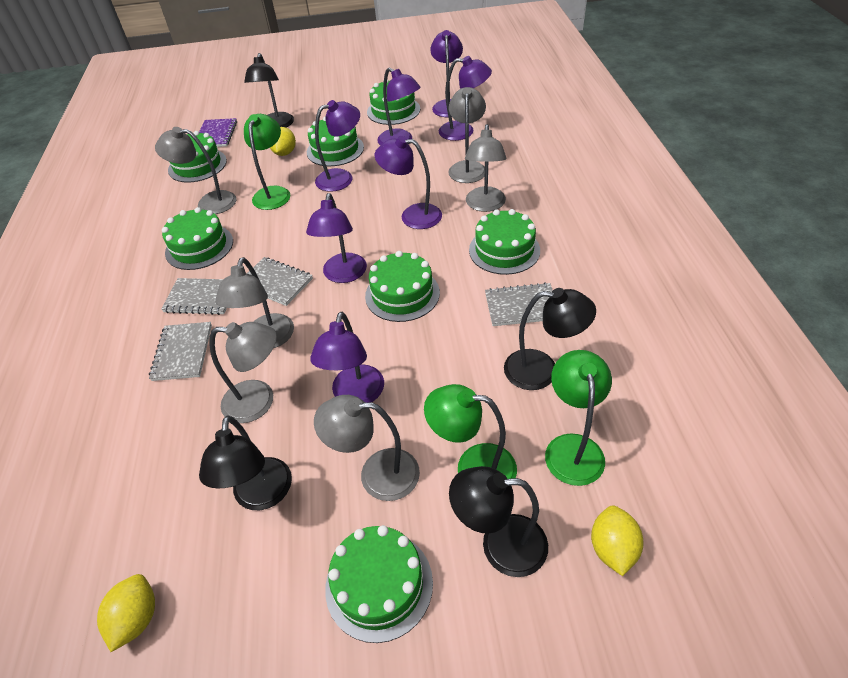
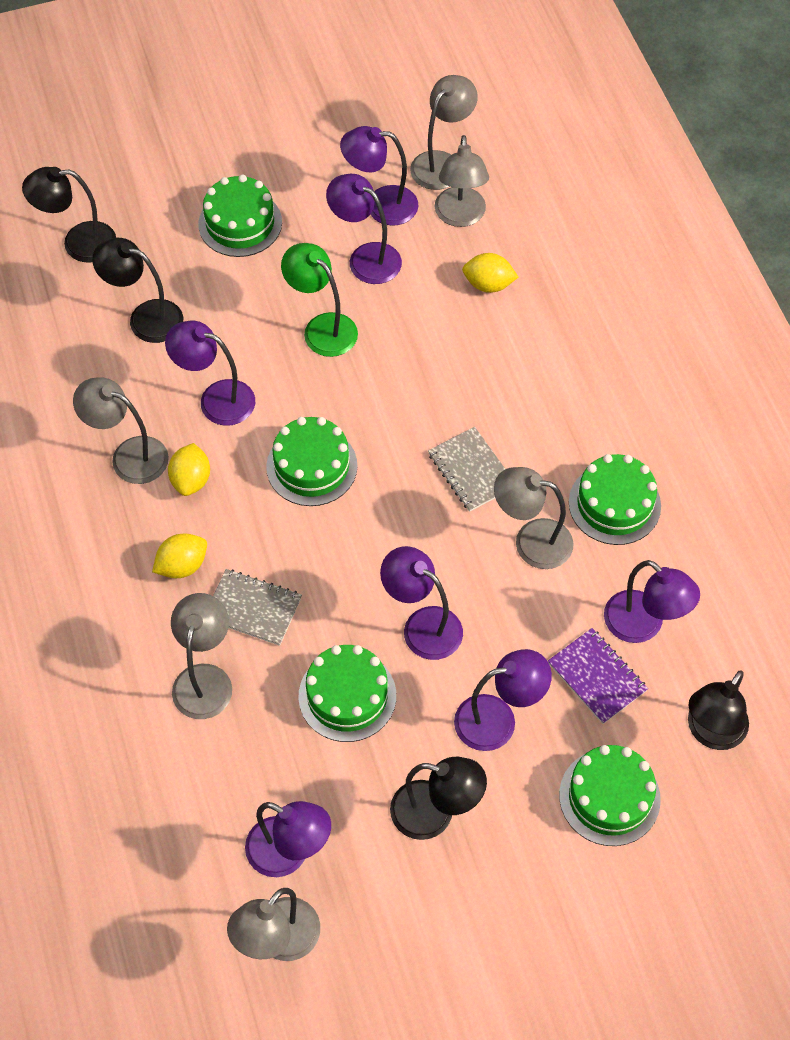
green cake: 7 -> 5
green lamp: 3 -> 1
grey notebook: 4 -> 2

